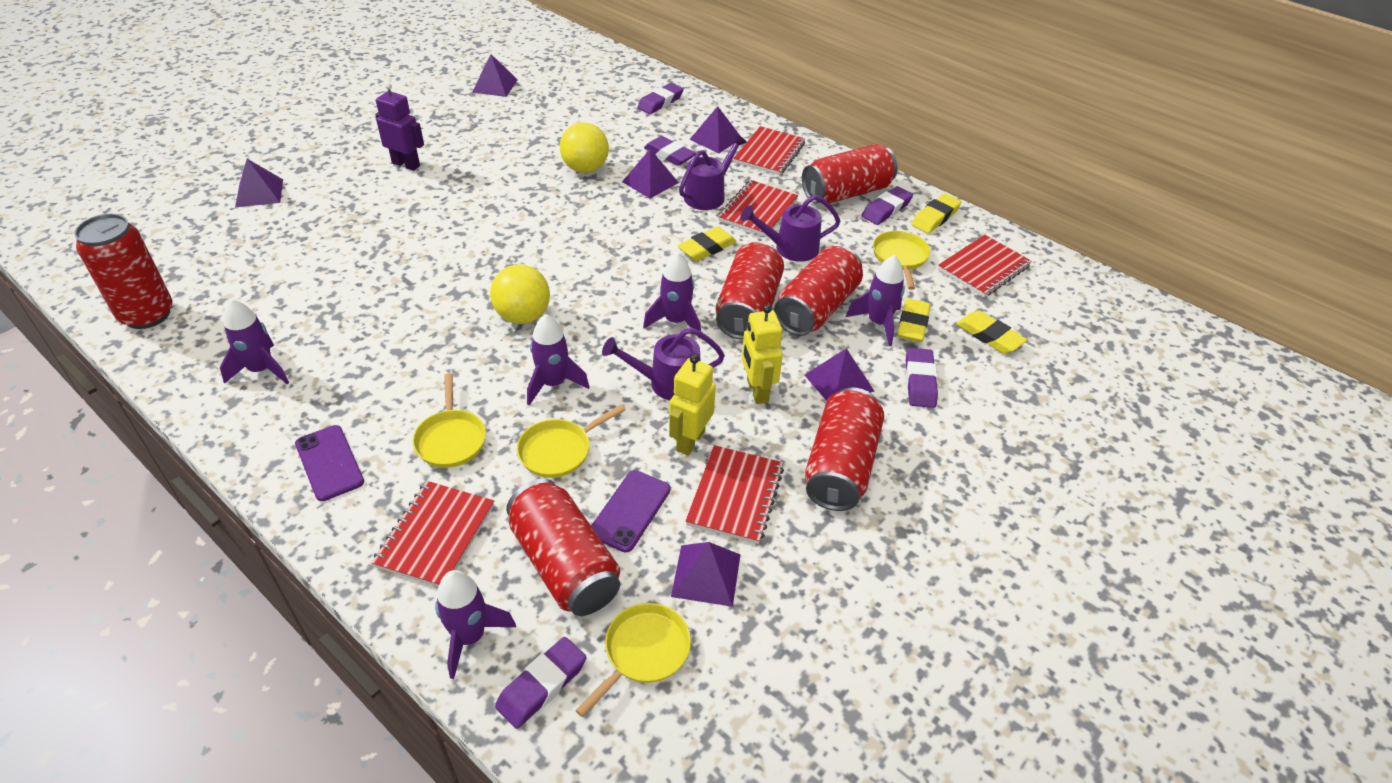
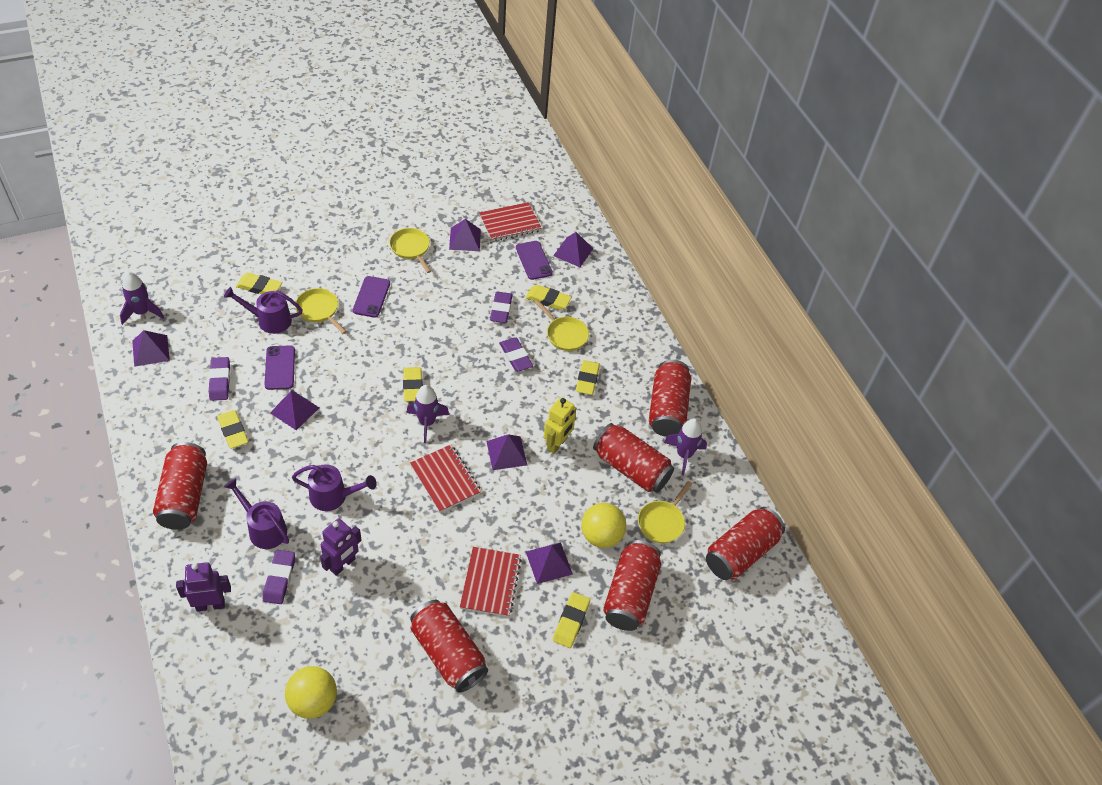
purple eraser: 5 -> 4
purple phone: 2 -> 3
purple robot: 1 -> 2
purple rocket: 5 -> 3
red notebook: 5 -> 3
yellow eraser: 4 -> 6
yellow robot: 2 -> 1

